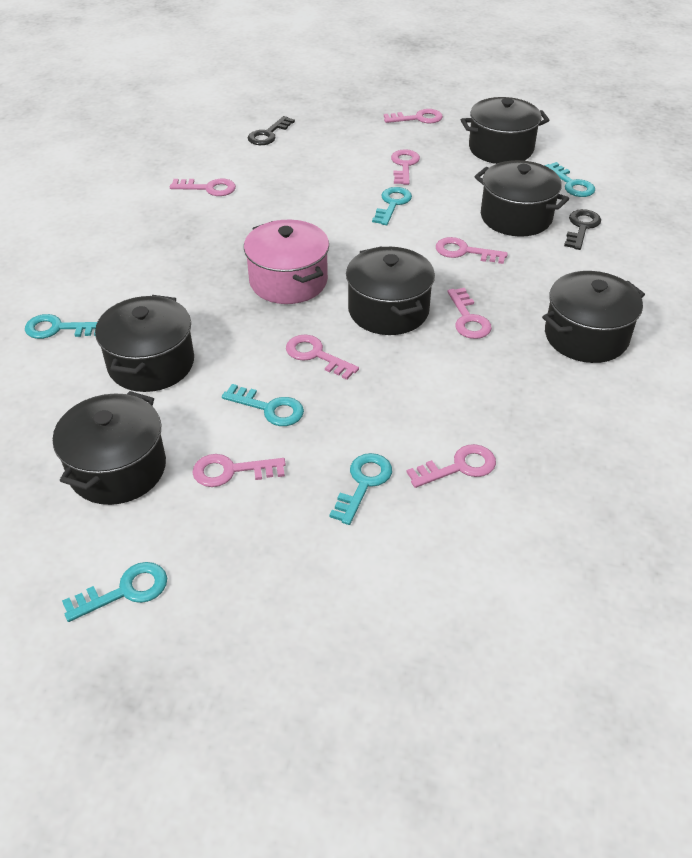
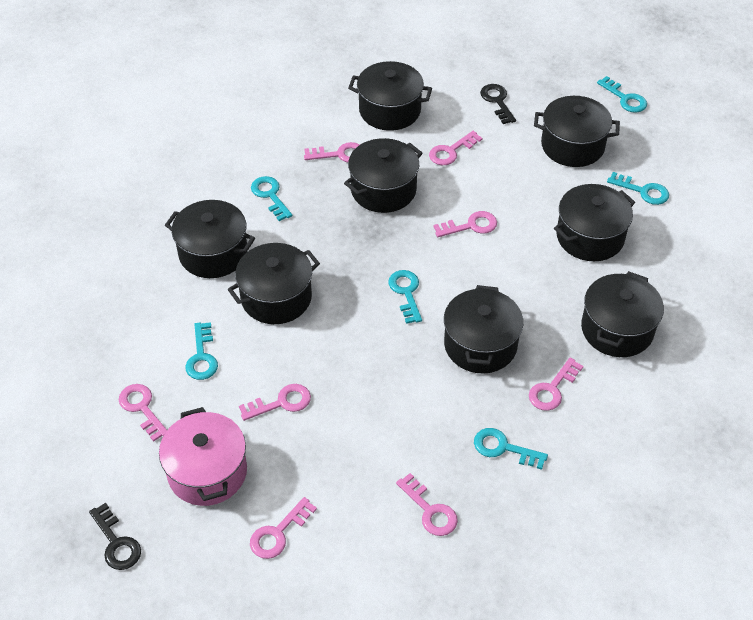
black pot: 6 -> 8

